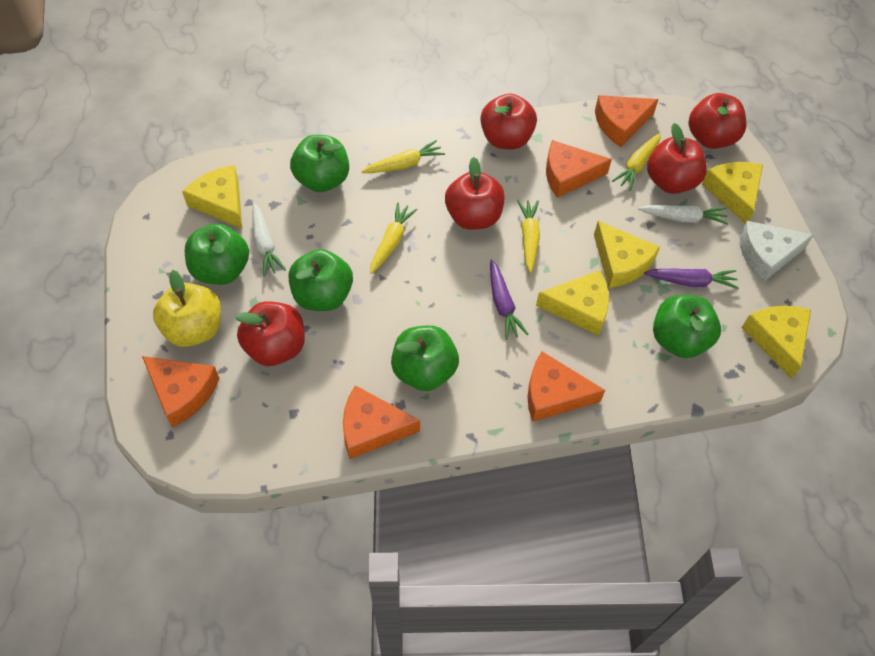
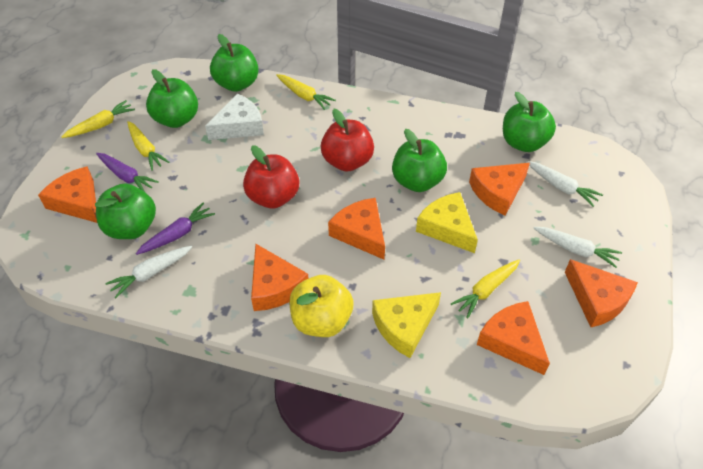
orange cheese: 5 -> 6
red apple: 5 -> 2
white carrot: 2 -> 3
yellow cheese: 5 -> 2

